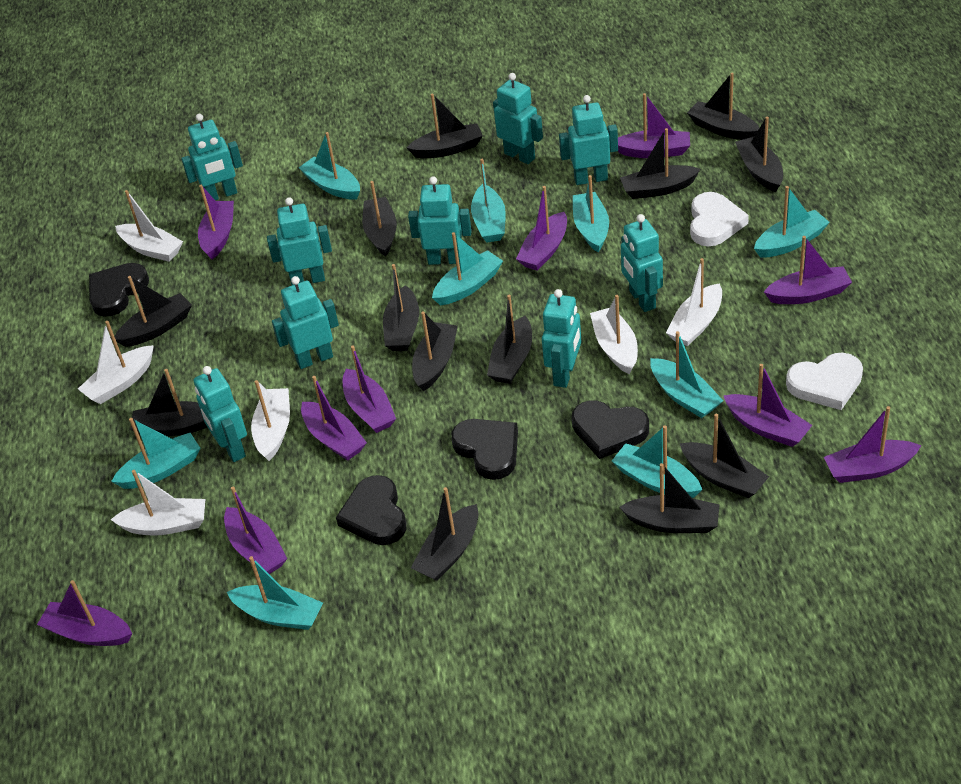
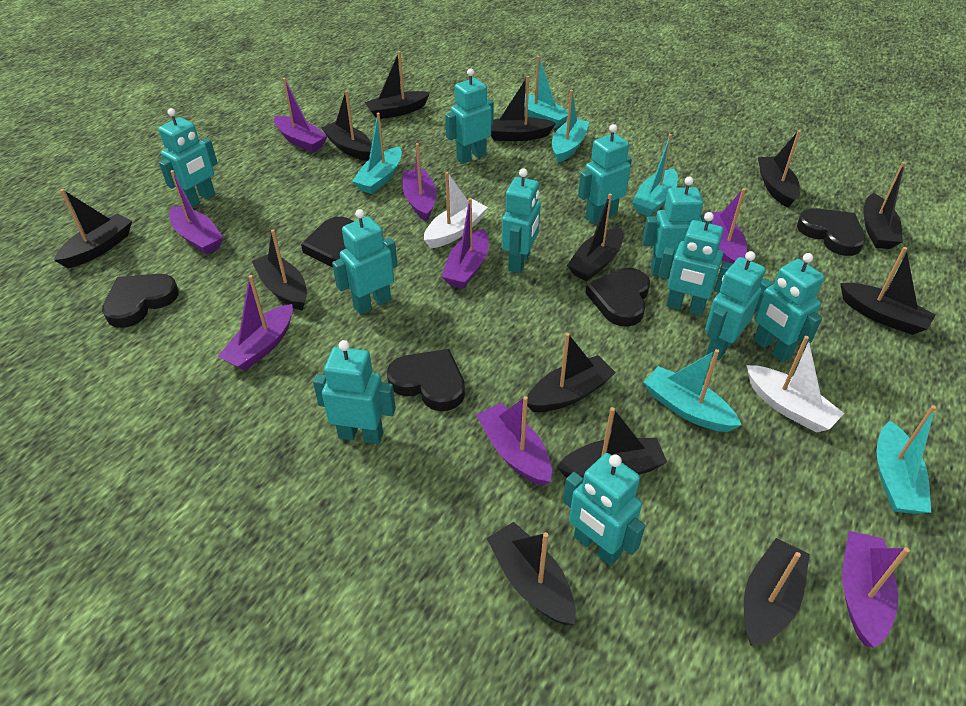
black heart: 4 -> 5
purple boat: 10 -> 8
turquoise boat: 9 -> 6
turquoise robot: 9 -> 11
white boat: 6 -> 2
white heart: 2 -> 0

